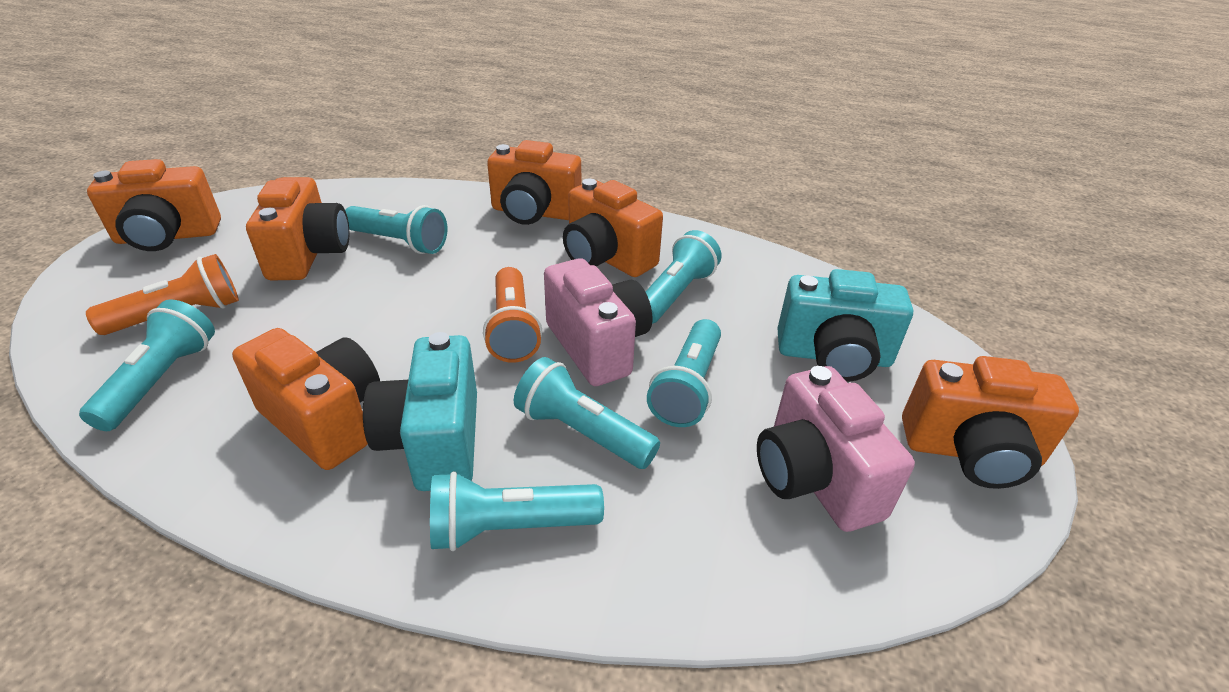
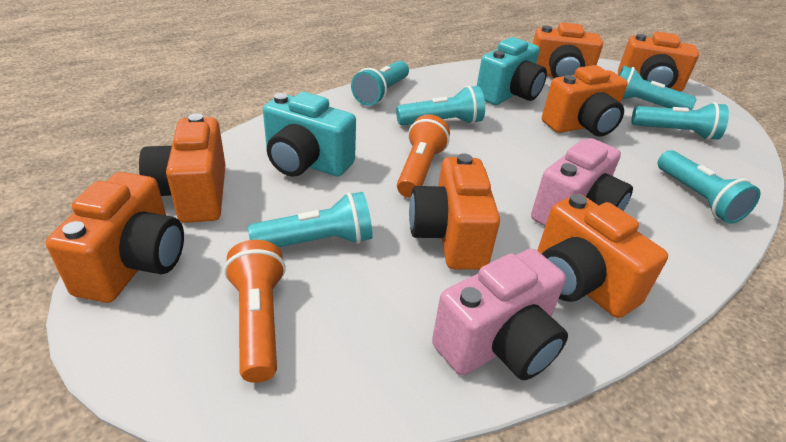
orange camera: 6 -> 7

